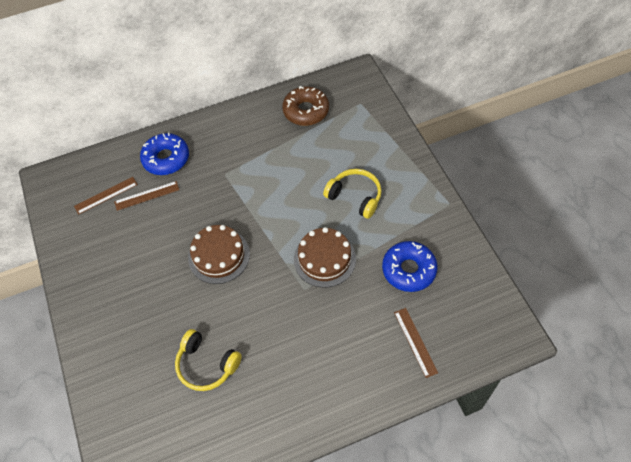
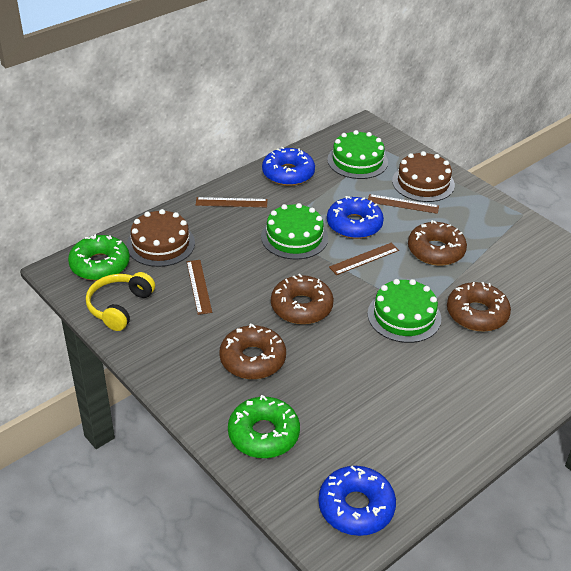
blue donut: 2 -> 3
brown donut: 1 -> 4
brown ruler: 3 -> 4
green cake: 0 -> 3
green donut: 0 -> 2
yellow headphones: 2 -> 1

